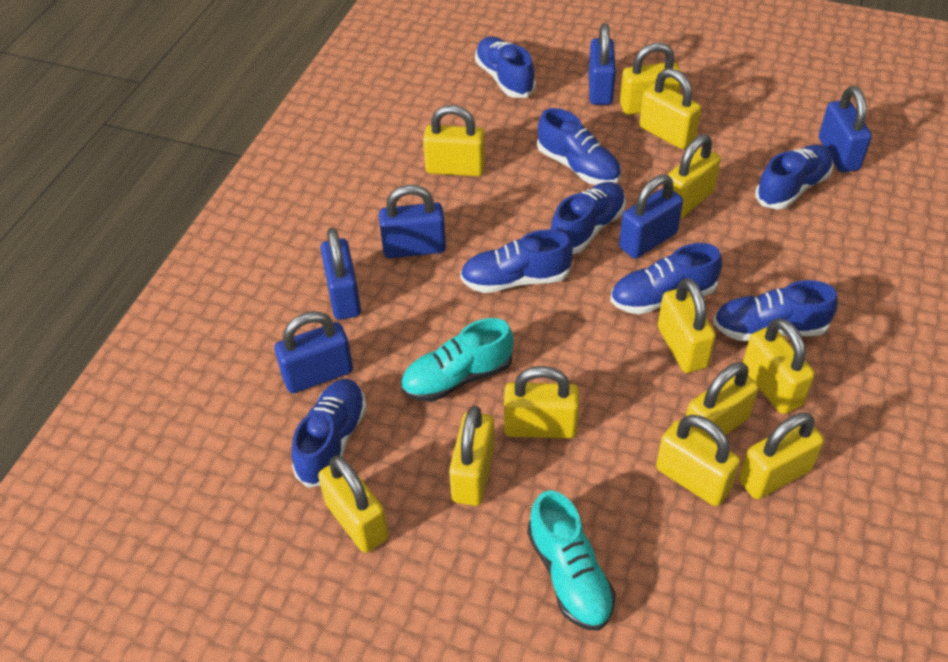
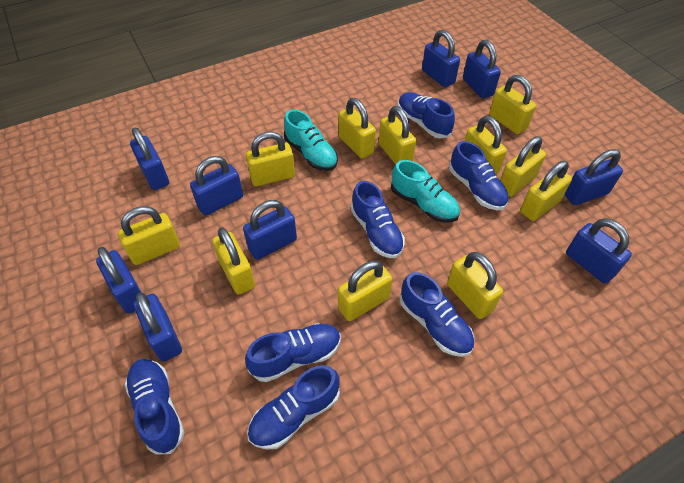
blue padlock: 6 -> 9
blue shoe: 8 -> 7
yellow padlock: 12 -> 11

